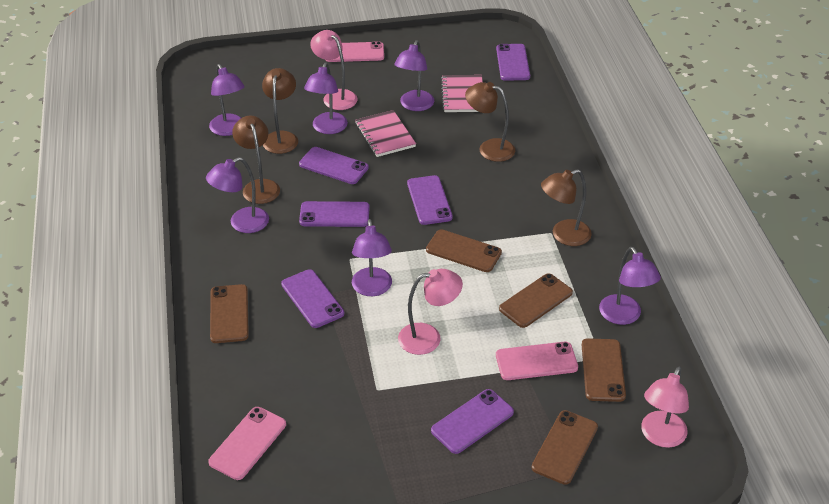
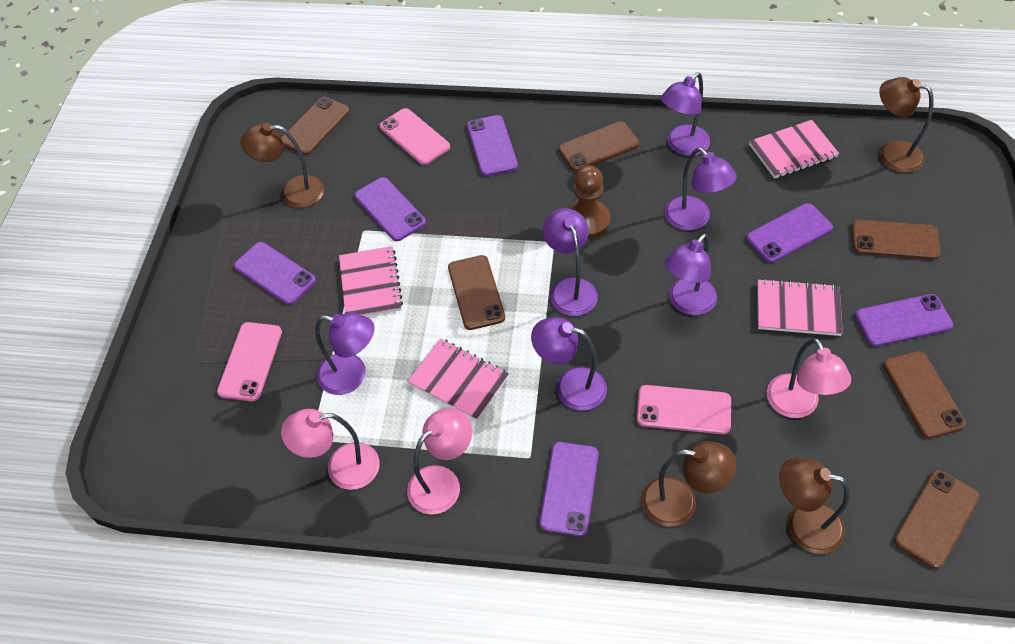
brown pawn: 0 -> 1
brown phone: 5 -> 6
pink notebook: 2 -> 4

